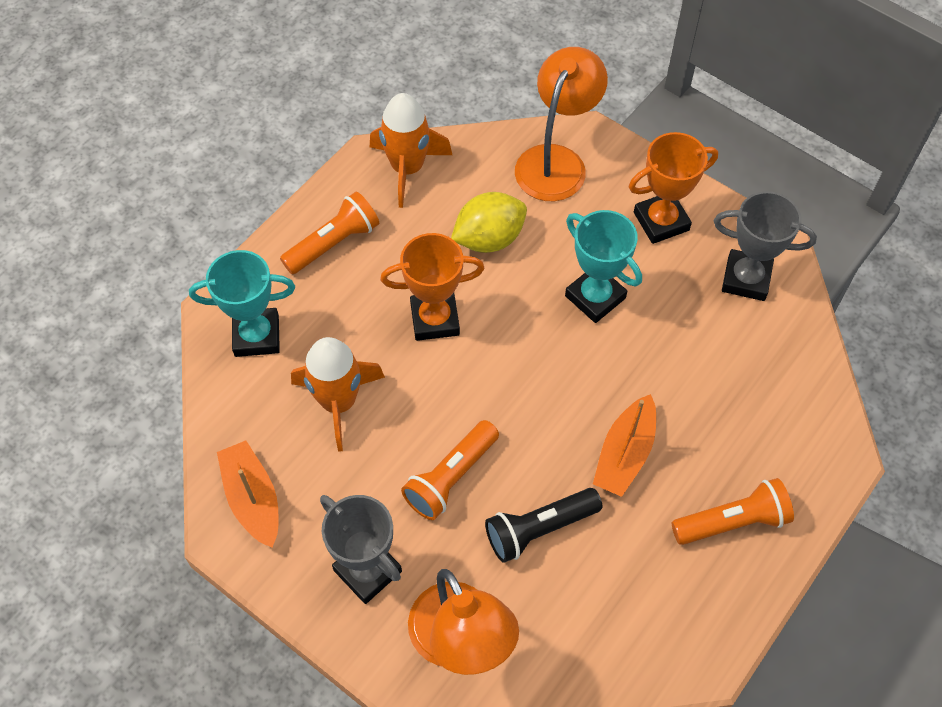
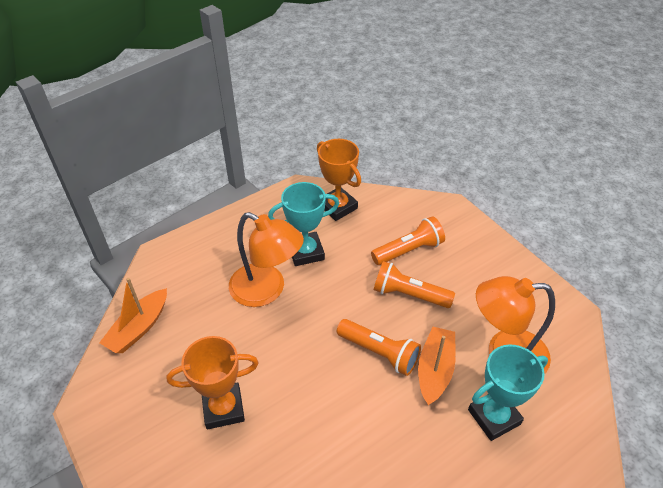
black flashlight: 1 -> 0
grey trophy: 2 -> 0
orange rocket: 2 -> 0
yellow lemon: 1 -> 0

